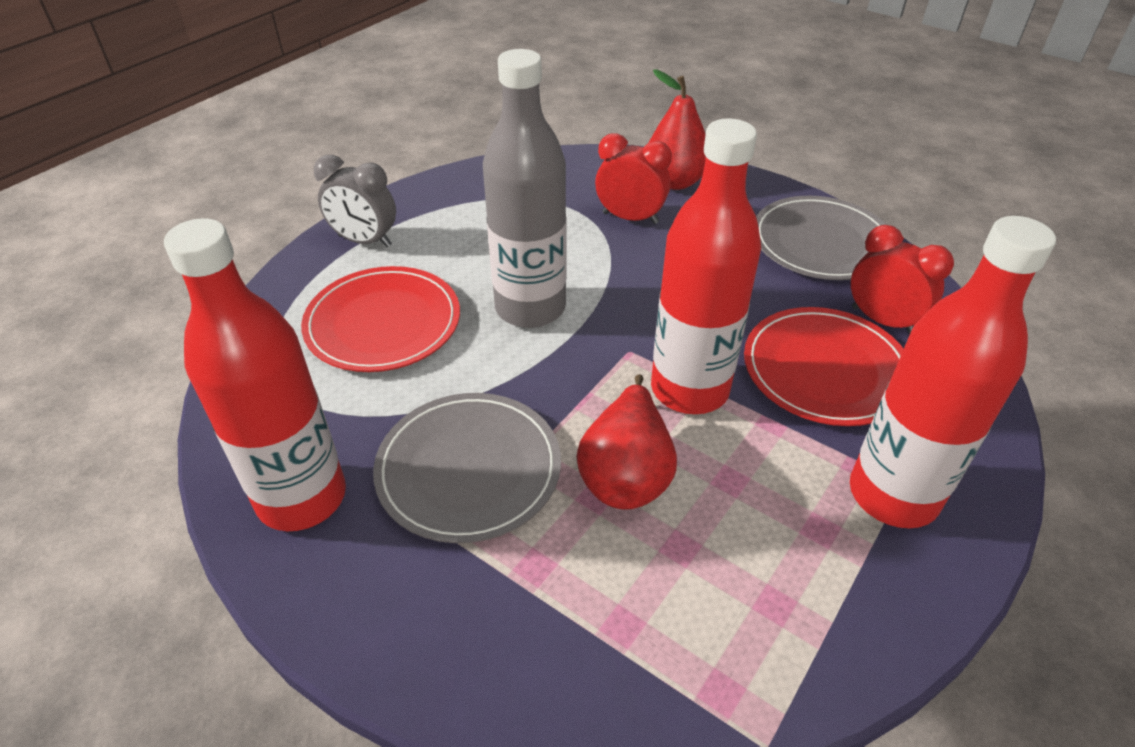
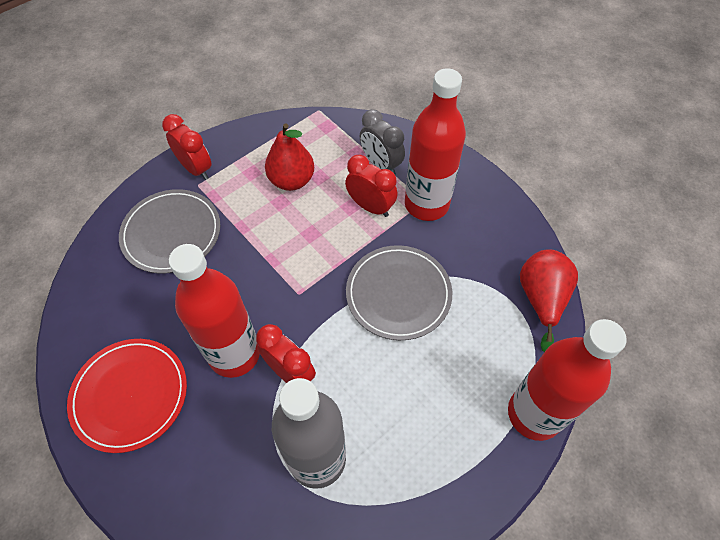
red clock: 2 -> 3
red plate: 2 -> 1

